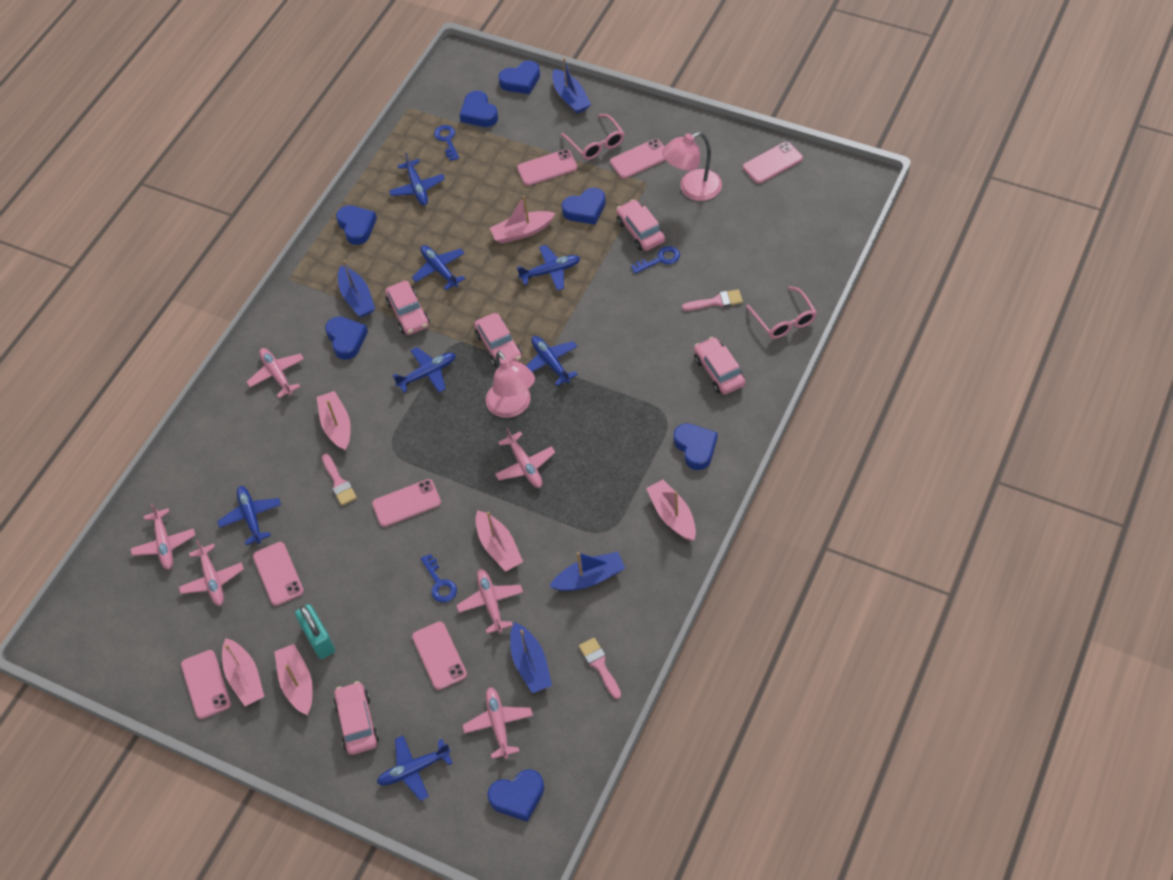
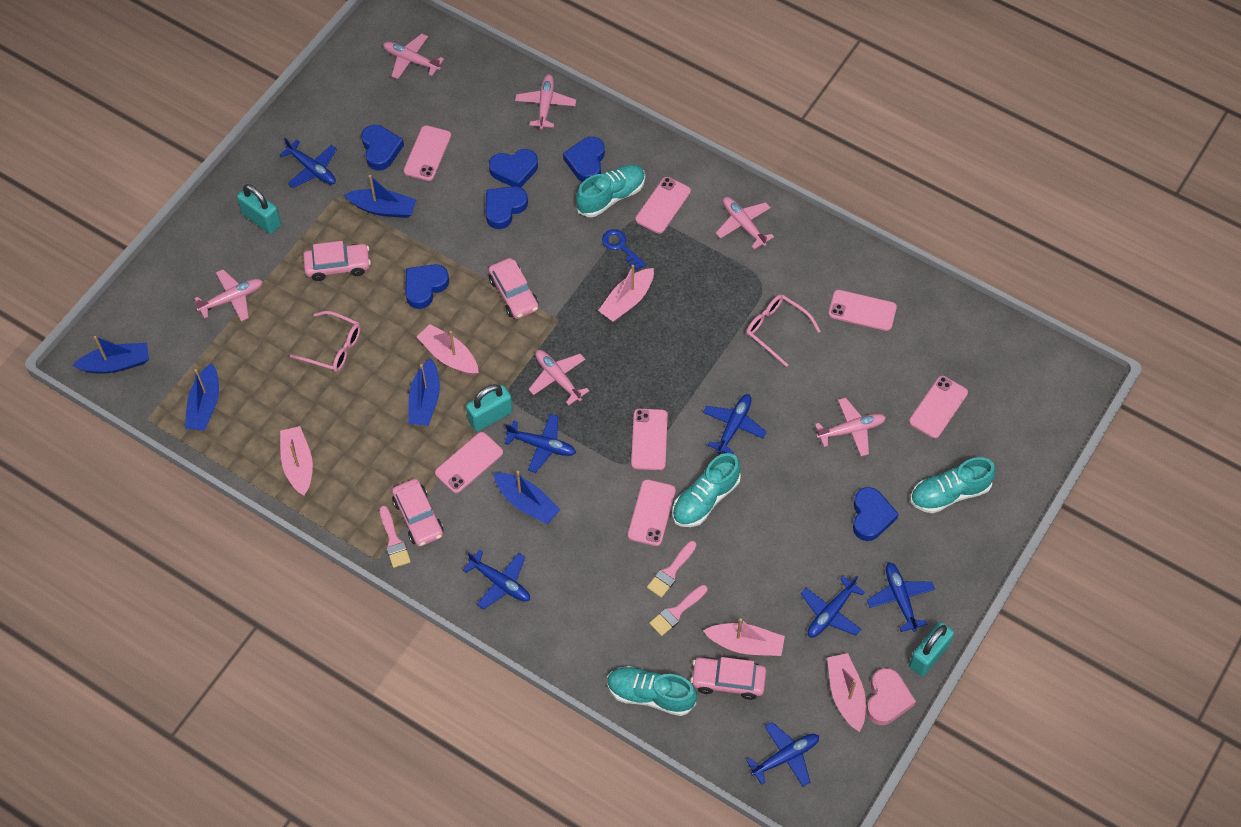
blue boat: 4 -> 5
blue heart: 7 -> 6
blue key: 3 -> 1
pink boat: 6 -> 5
pink car: 5 -> 4
pink heart: 0 -> 1
pink lamp: 2 -> 0
turquoise padlock: 1 -> 3
turquoise shoe: 0 -> 4

